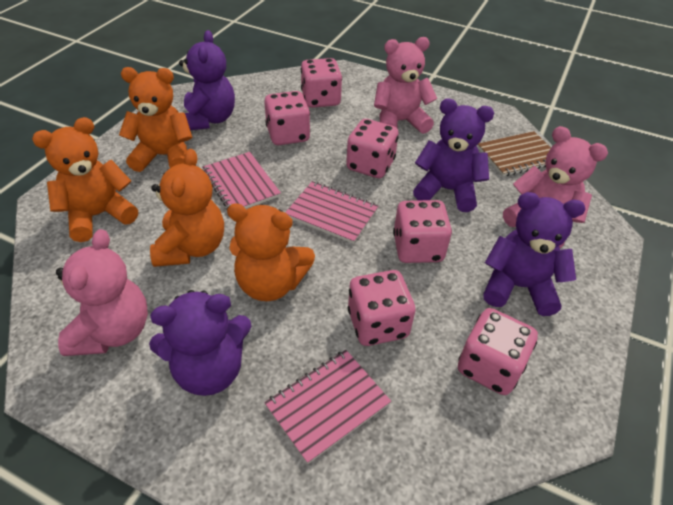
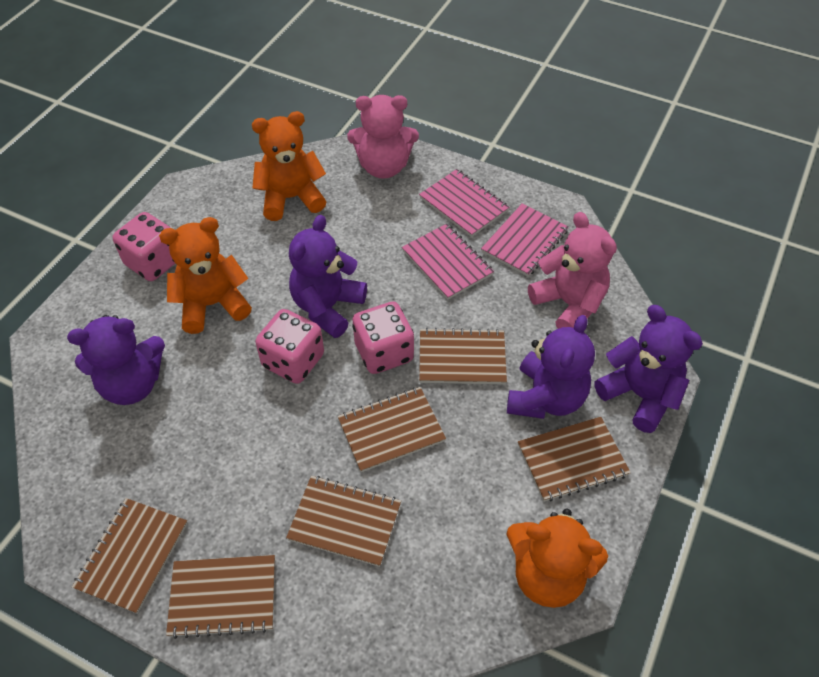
brown notebook: 1 -> 6
orange teddy bear: 4 -> 3
pink dice: 6 -> 3
pink teddy bear: 3 -> 2

